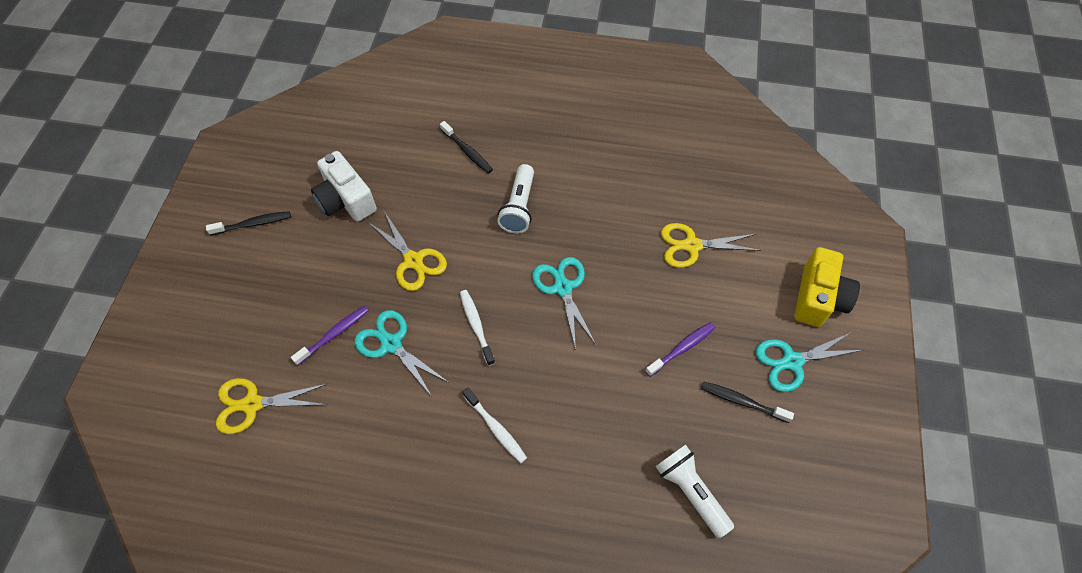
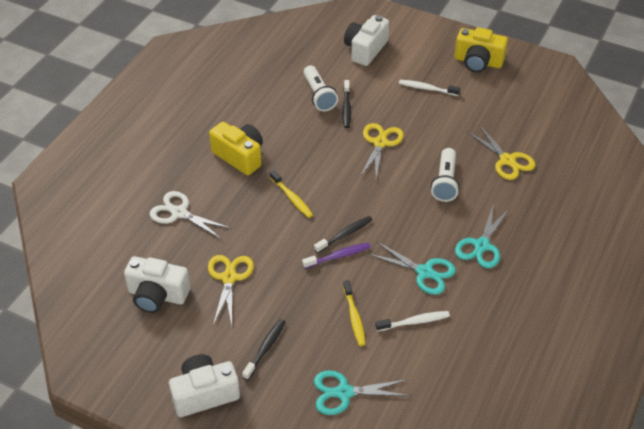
purple toothbrush: 2 -> 1
white camera: 1 -> 3
white scissors: 0 -> 1
yellow camera: 1 -> 2
yellow toothbrush: 0 -> 2

